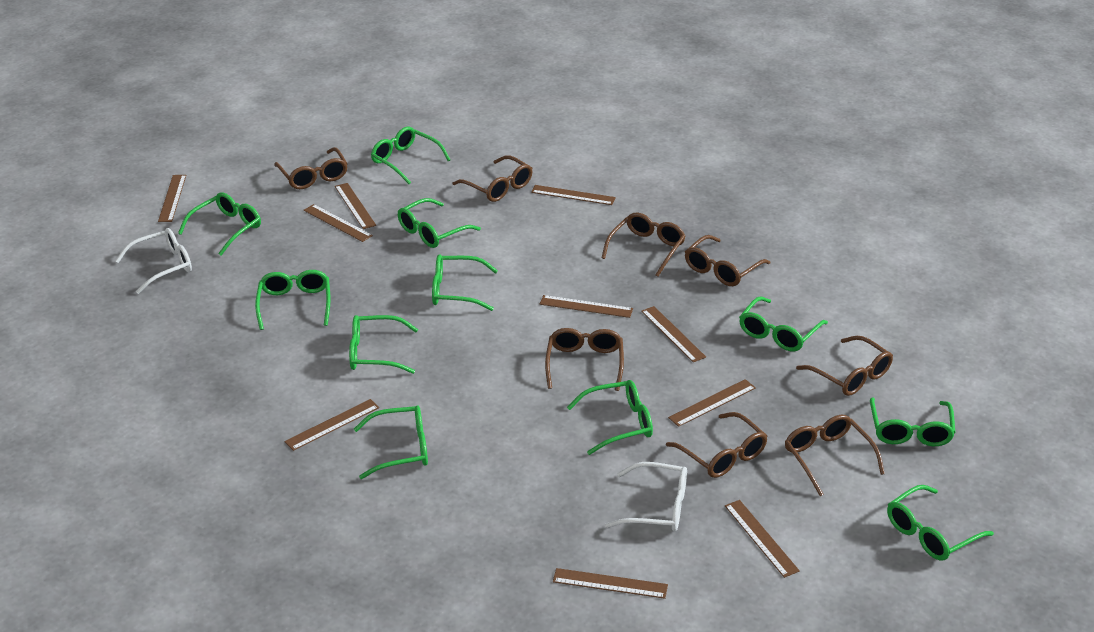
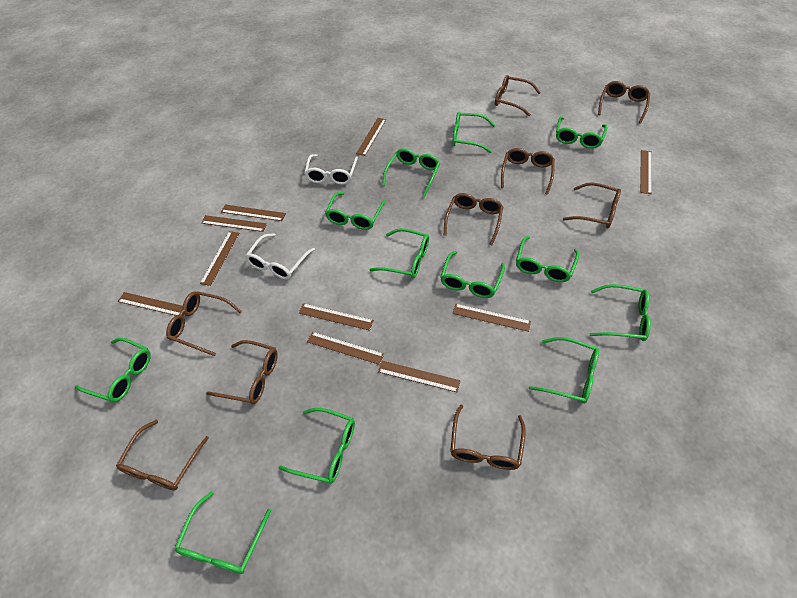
brown glasses: 8 -> 9
green glasses: 11 -> 12

